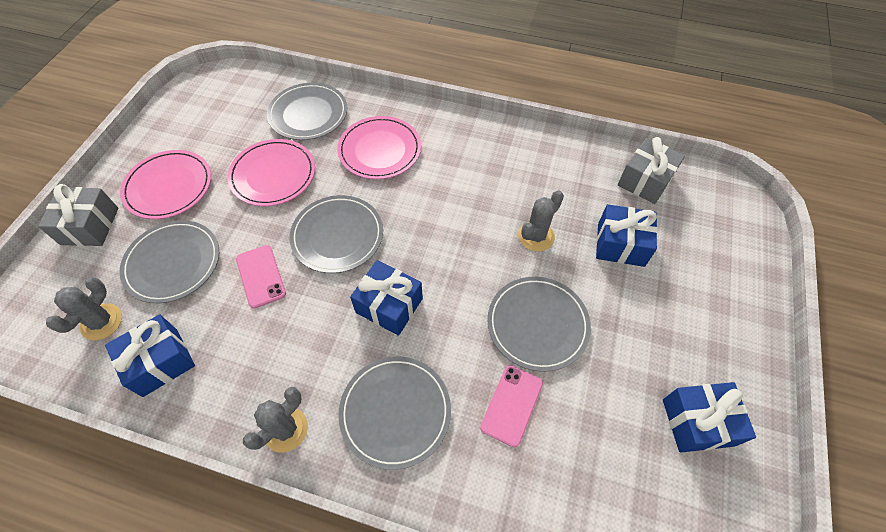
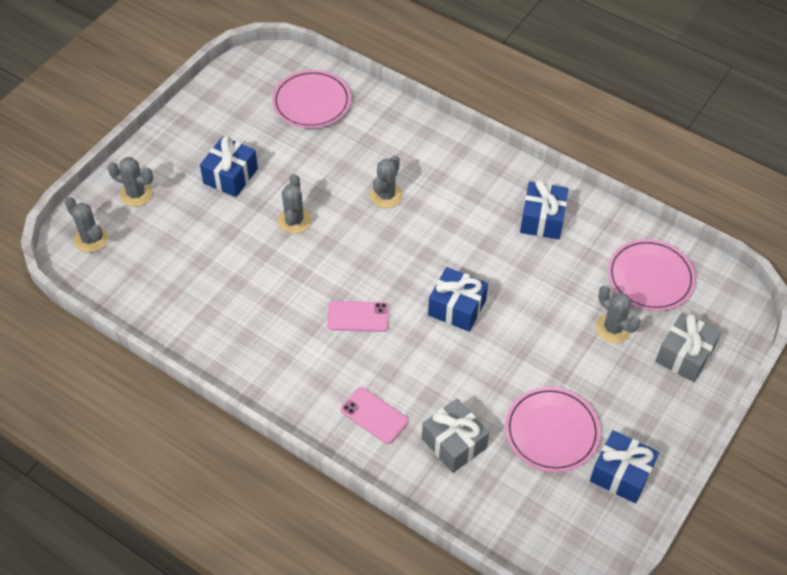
grey cactus: 3 -> 5
grey plate: 5 -> 0

